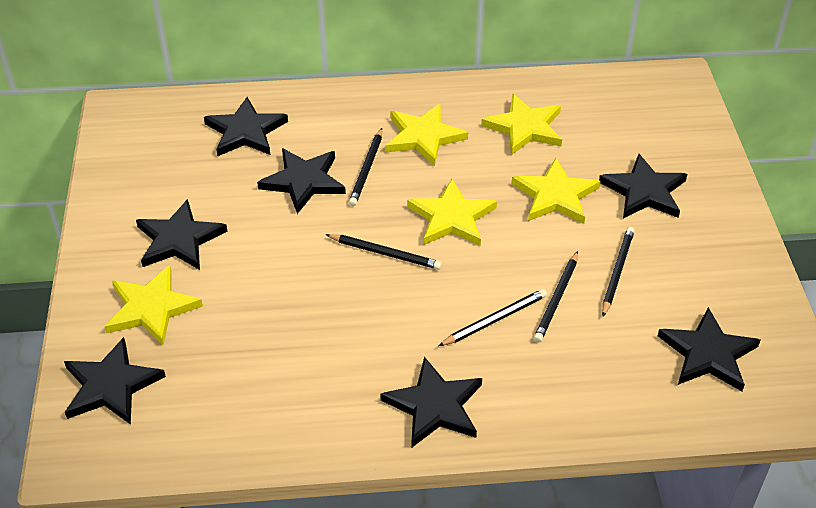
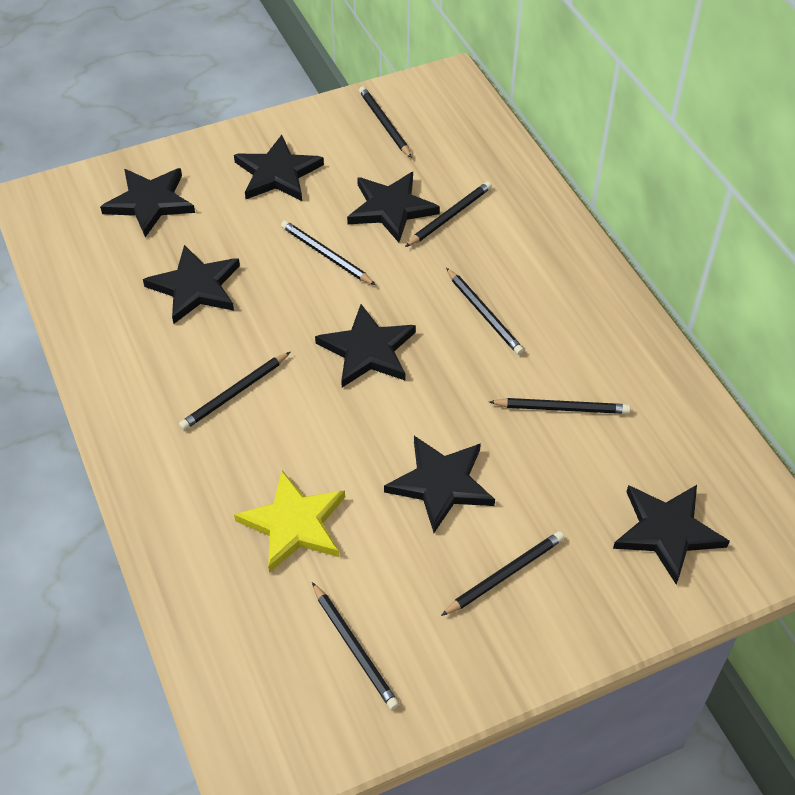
black pencil: 5 -> 8
yellow star: 5 -> 1

